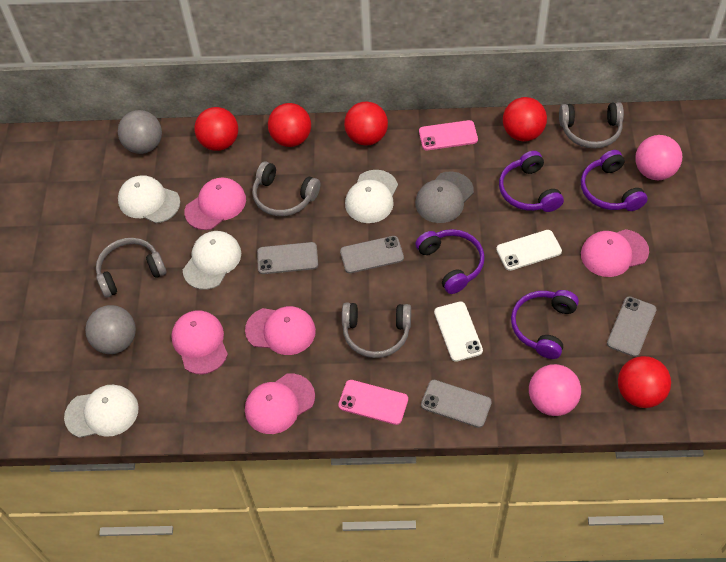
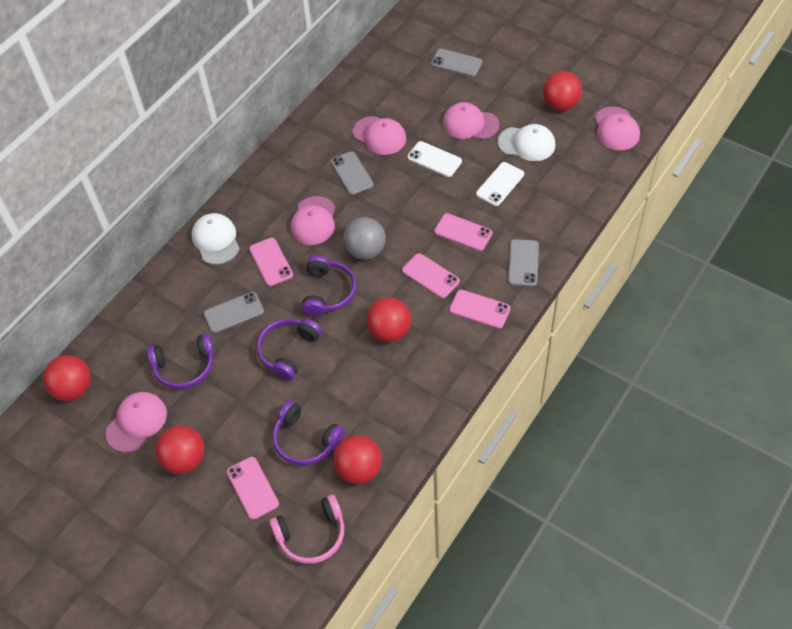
grey ball: 2 -> 1
grey cap: 1 -> 0
grey headphones: 4 -> 0
pink ball: 2 -> 0
pink headphones: 0 -> 1
pink phone: 2 -> 5
white cap: 4 -> 2

